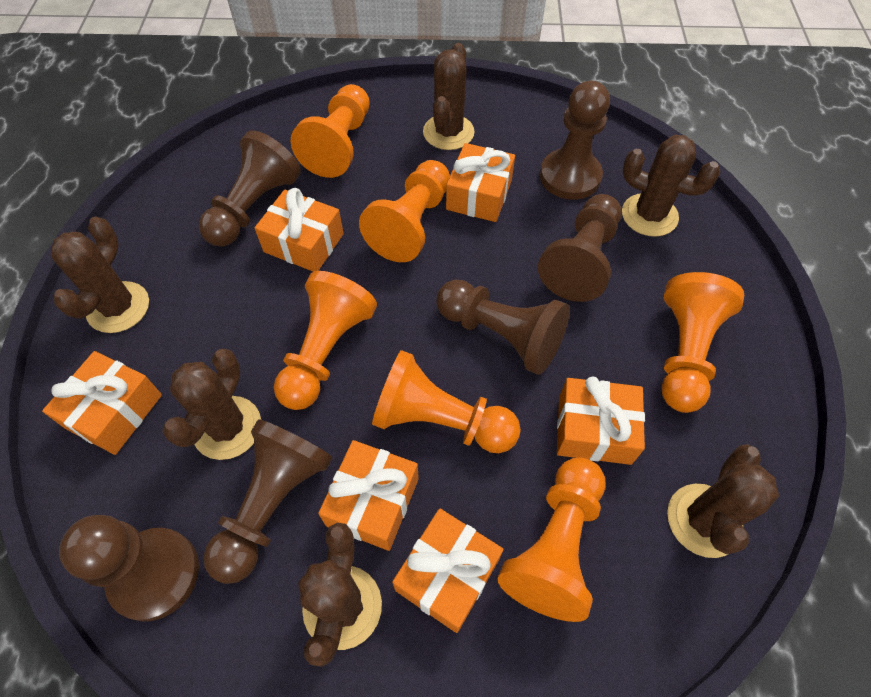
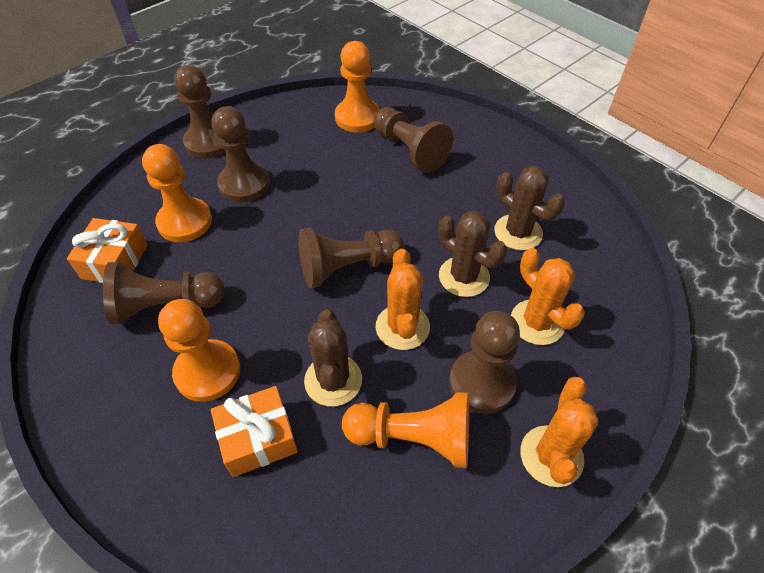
brown cactus: 6 -> 3
orange cactus: 0 -> 3
orange gift: 6 -> 2
orange pawn: 6 -> 4

